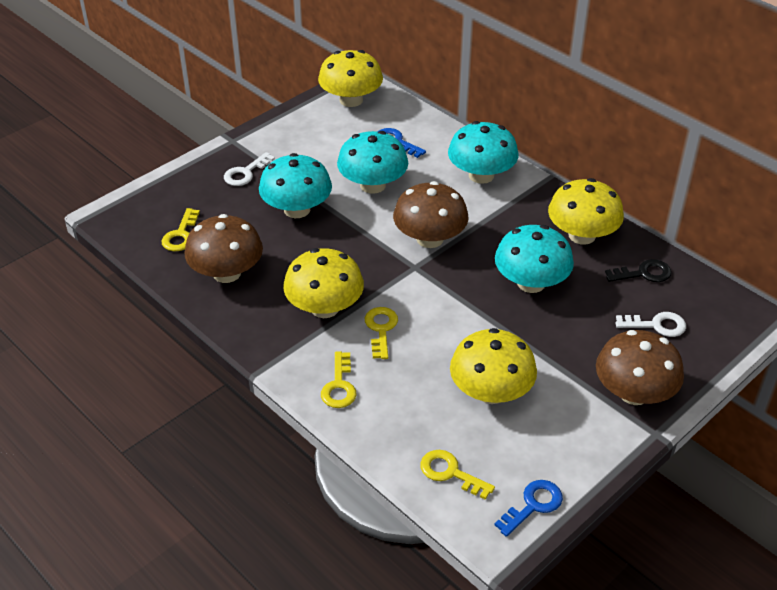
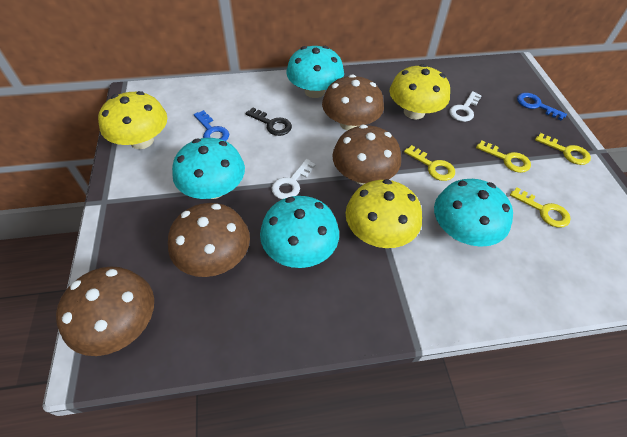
brown mushroom: 3 -> 4
yellow mushroom: 4 -> 3

